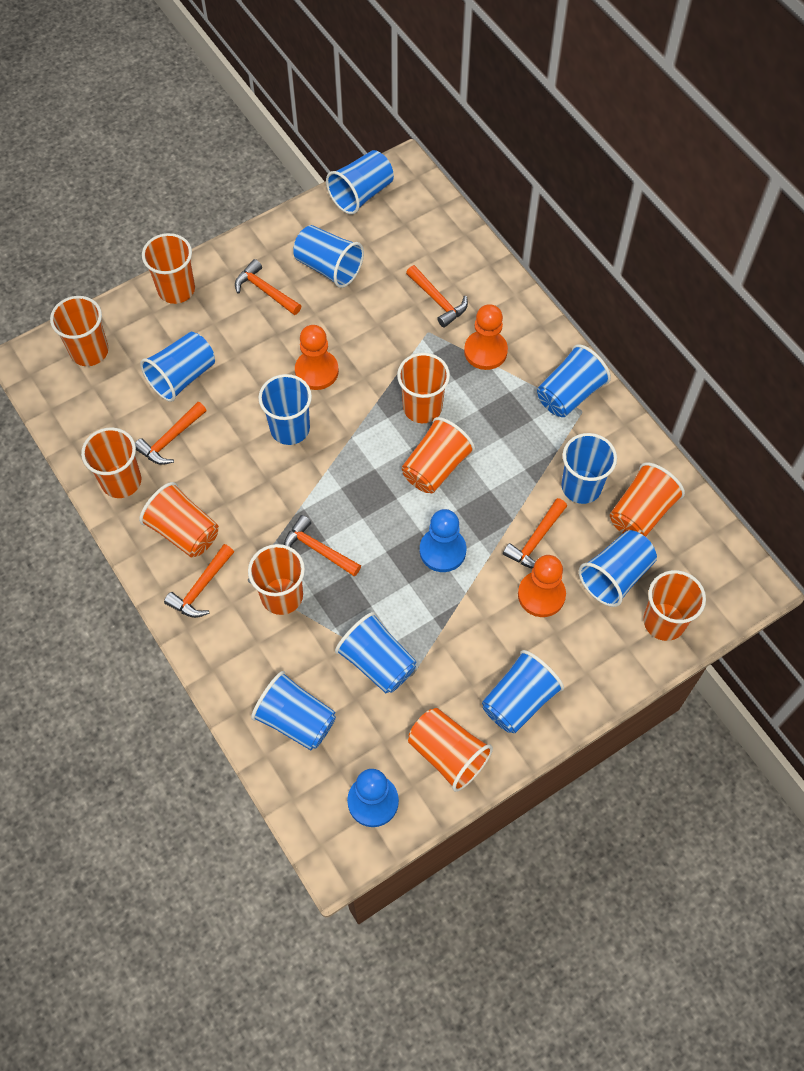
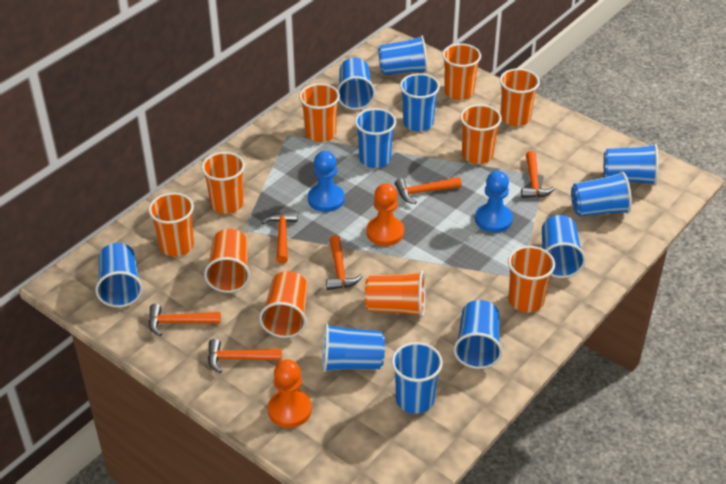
blue cup: 10 -> 11
orange pawn: 3 -> 2

